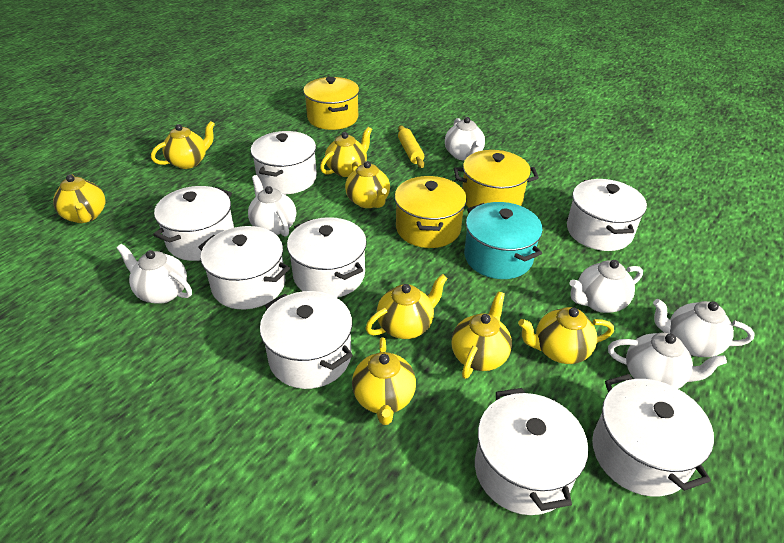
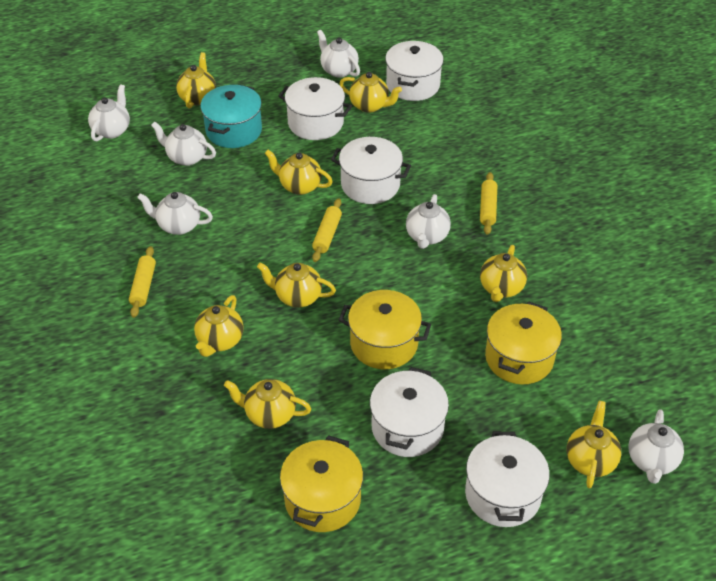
white pot: 8 -> 5
yellow rolling pin: 1 -> 3

